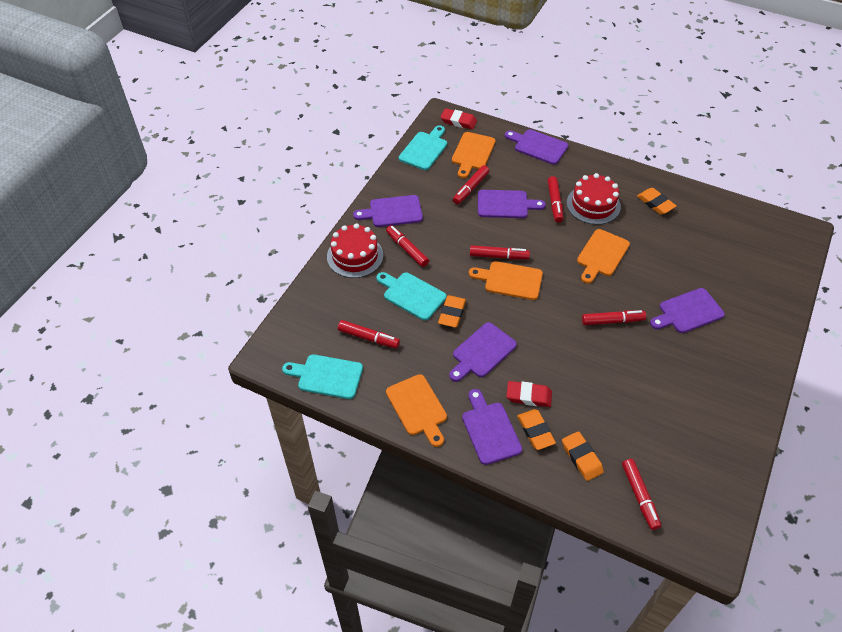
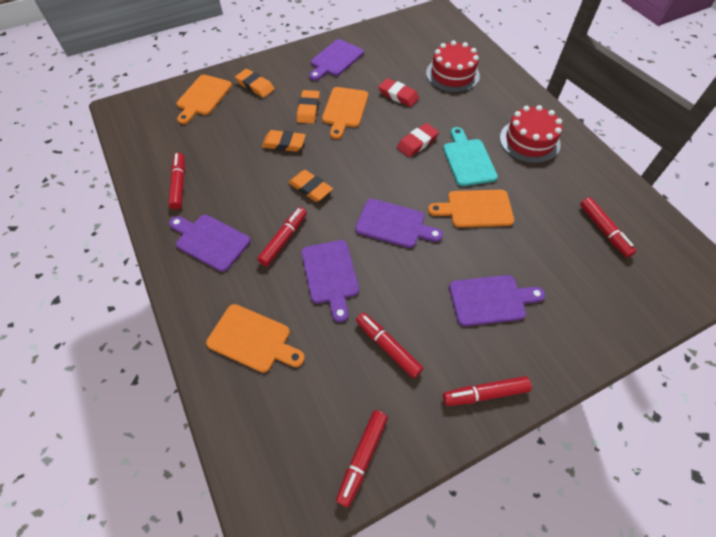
purple cutting board: 6 -> 5
red marker: 7 -> 6
turquoise cutting board: 3 -> 1

